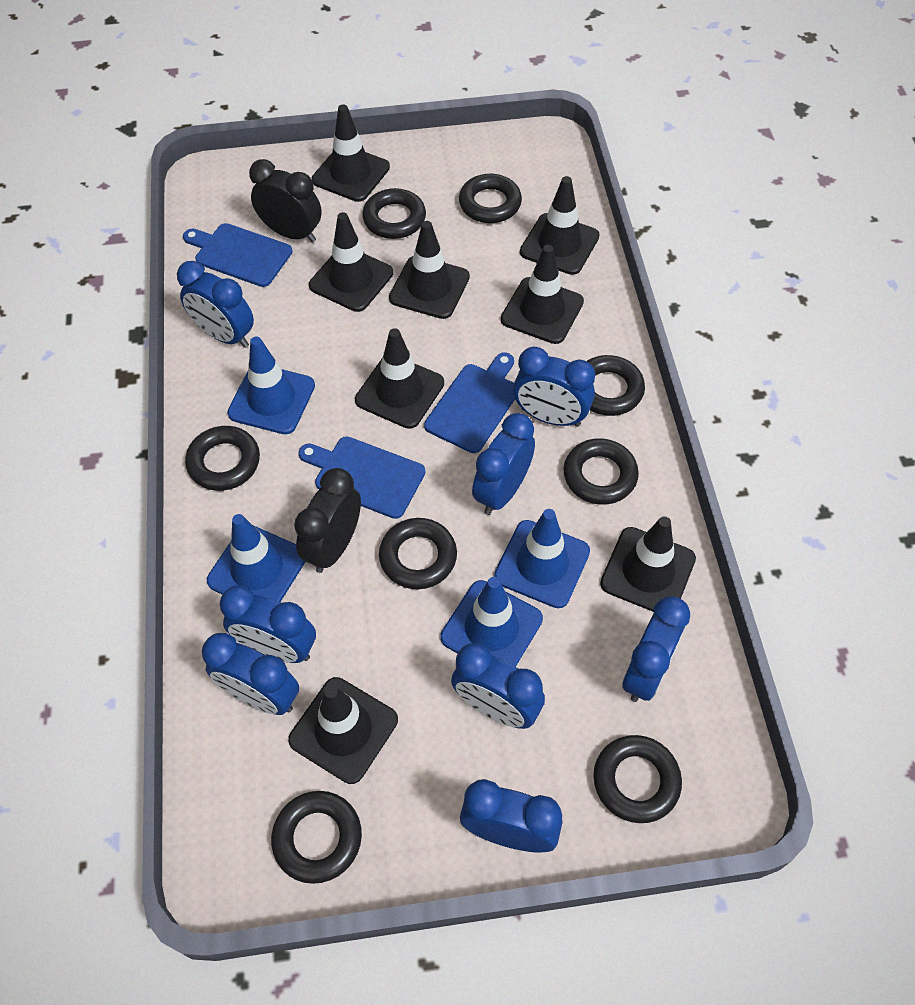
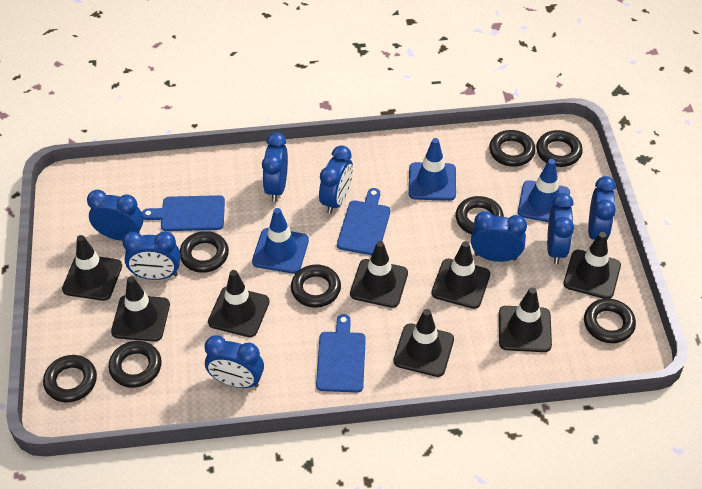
black clock: 2 -> 0
blue traffic cone: 4 -> 3

